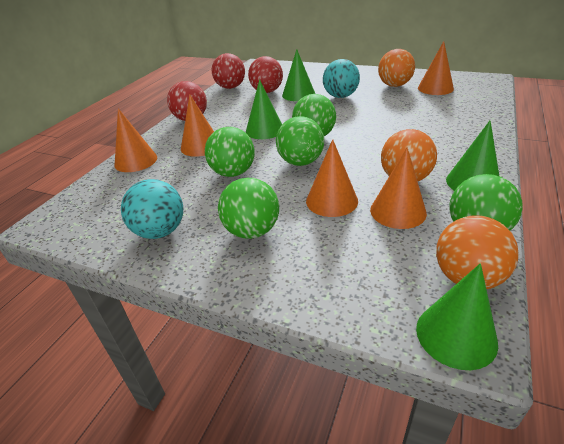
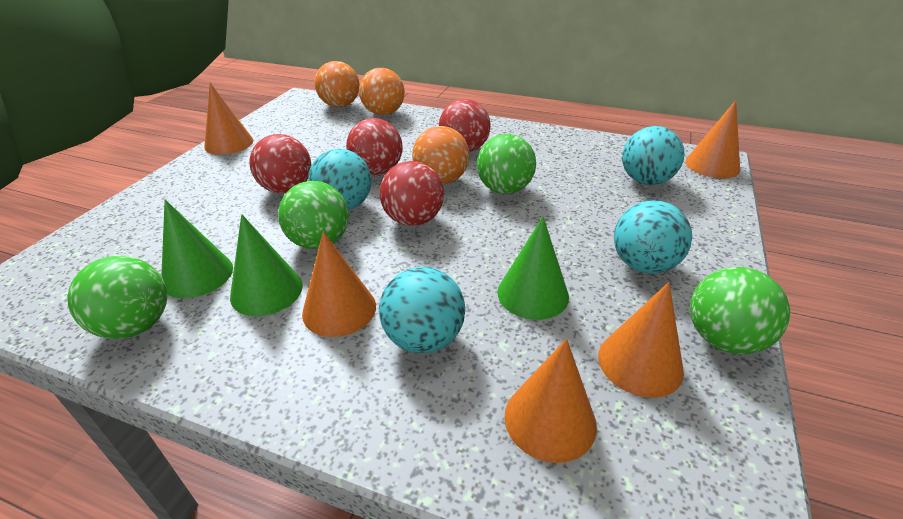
green ball: 5 -> 4
green cone: 4 -> 3
red ball: 3 -> 4
turquoise ball: 2 -> 4

